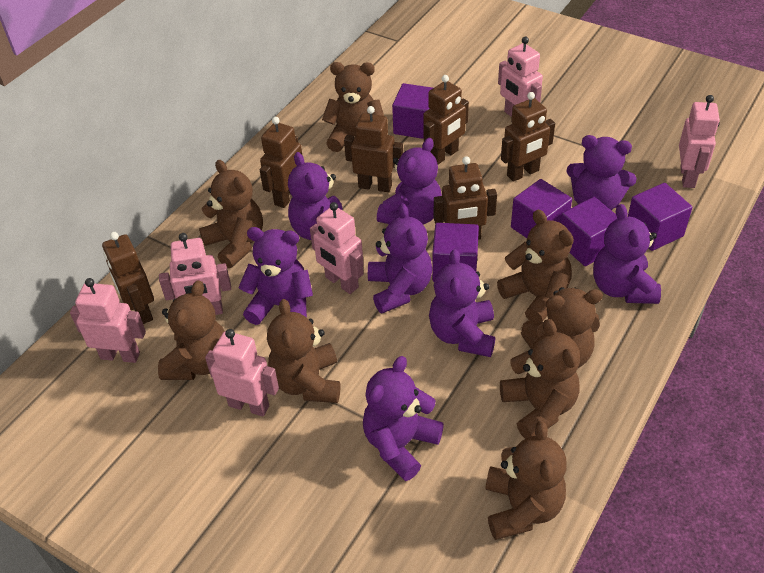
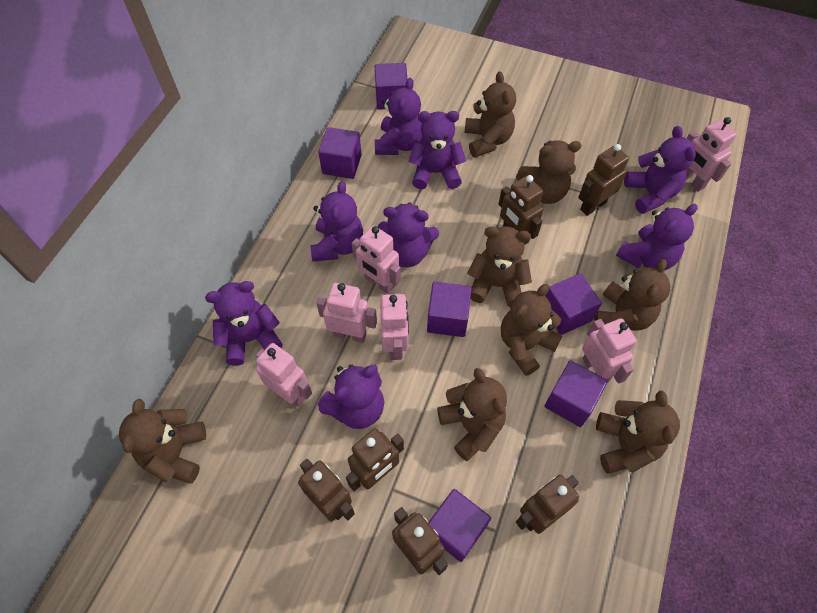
purple cube: 5 -> 6

